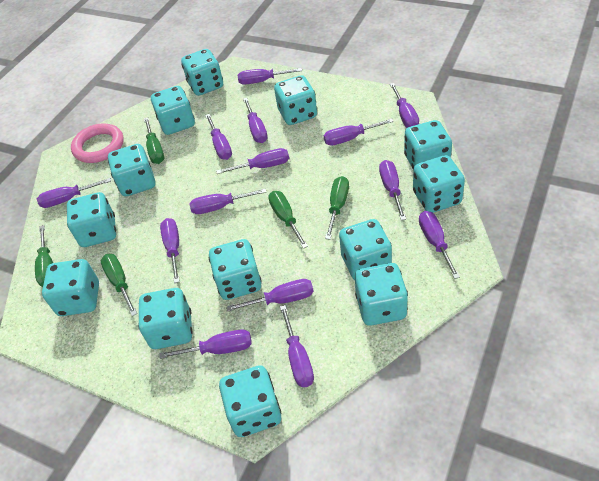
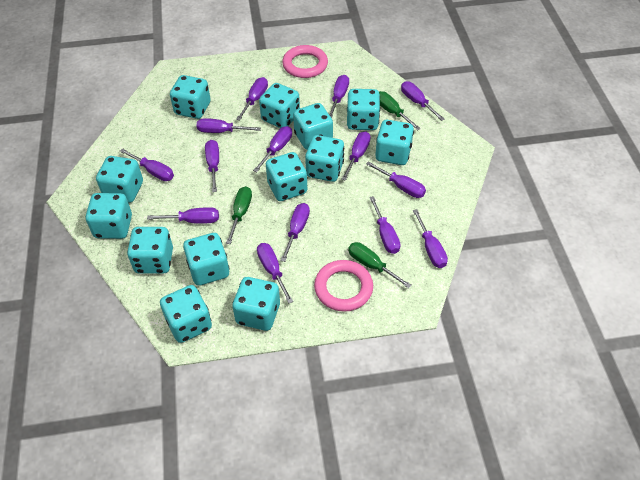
green screwdriver: 5 -> 3
pink ring: 1 -> 2

